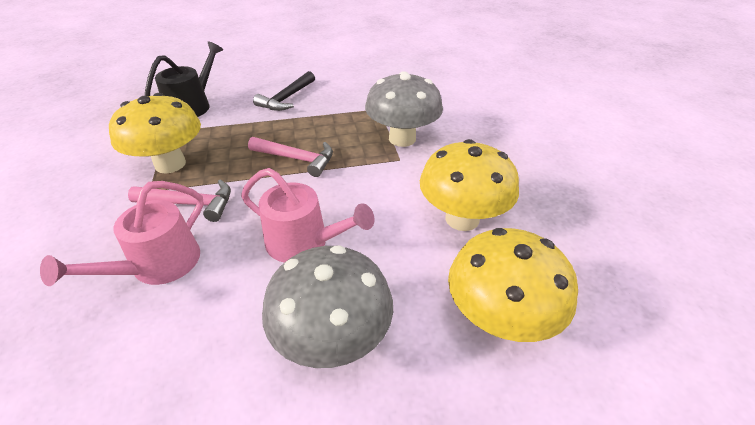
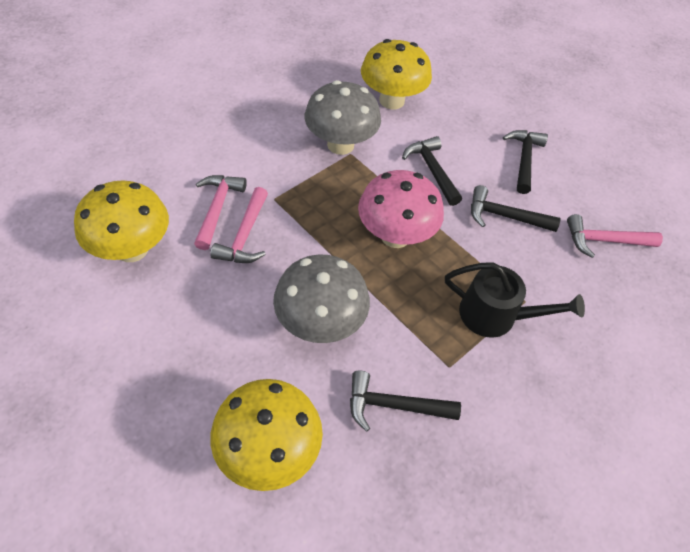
black hammer: 1 -> 4
pink hammer: 2 -> 3
pink mushroom: 0 -> 1
pink watering can: 2 -> 0

